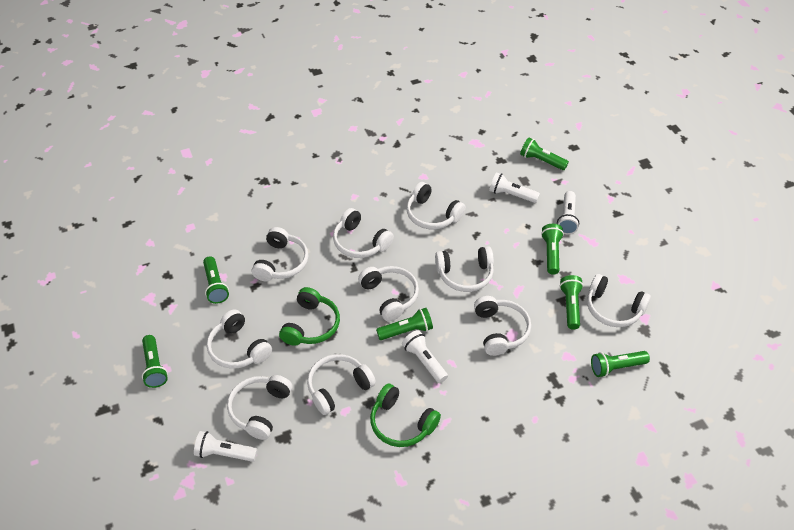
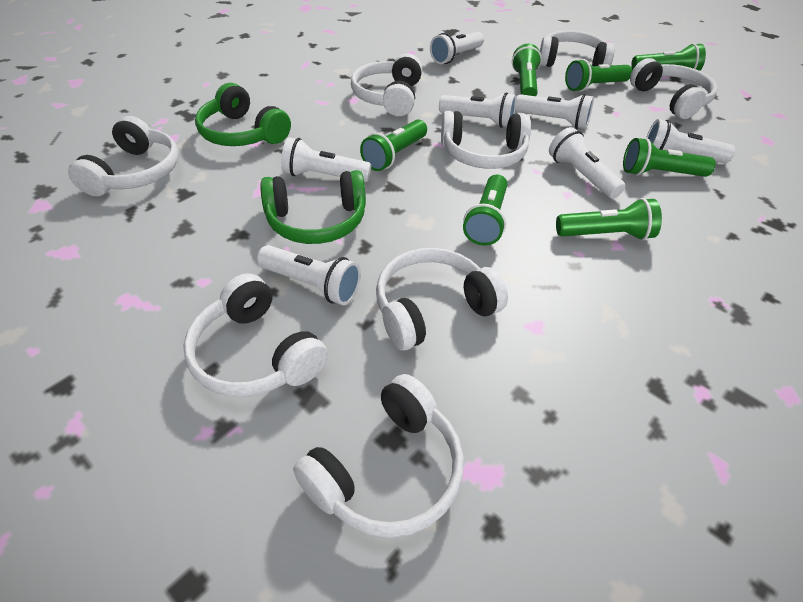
white flashlight: 4 -> 7
white headphones: 10 -> 8

